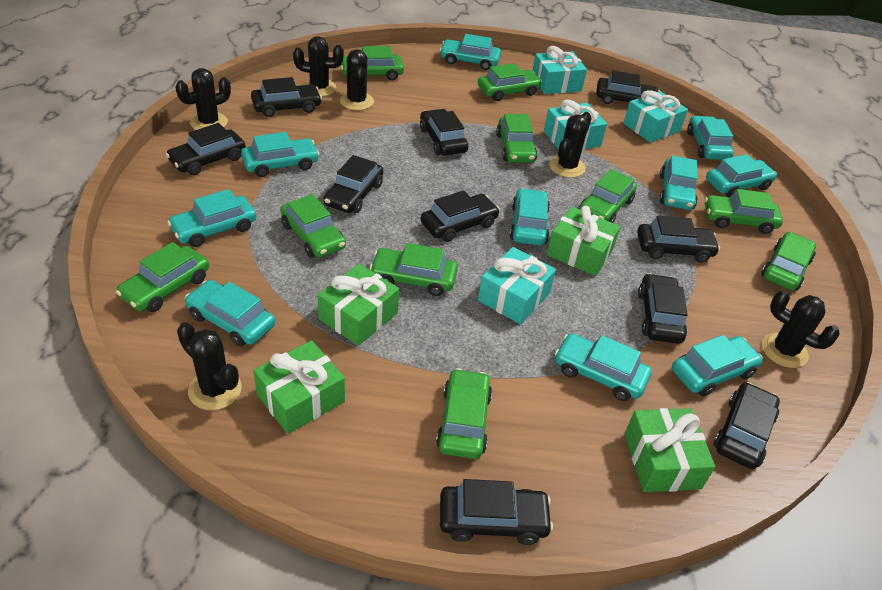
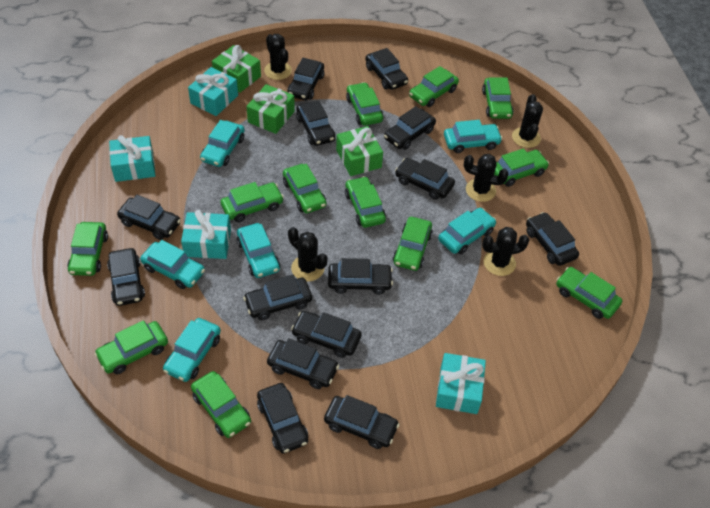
black cactus: 6 -> 5
black car: 10 -> 14
green car: 10 -> 12
green gift: 4 -> 3
turquoise car: 10 -> 6

